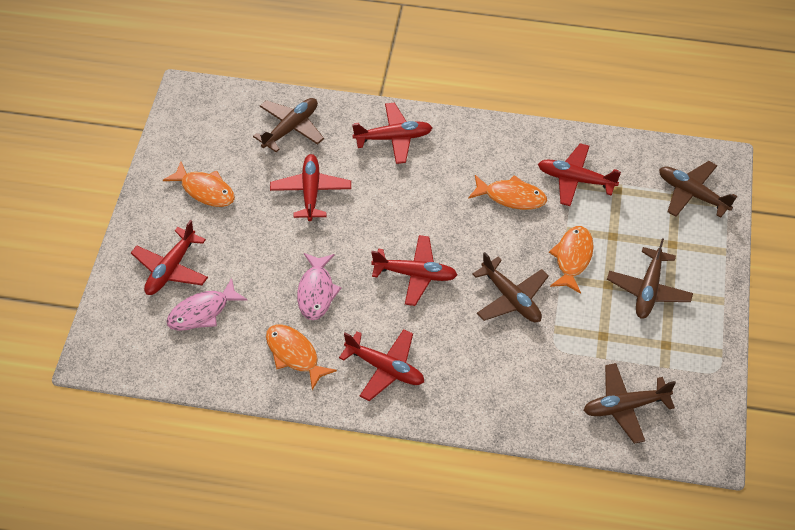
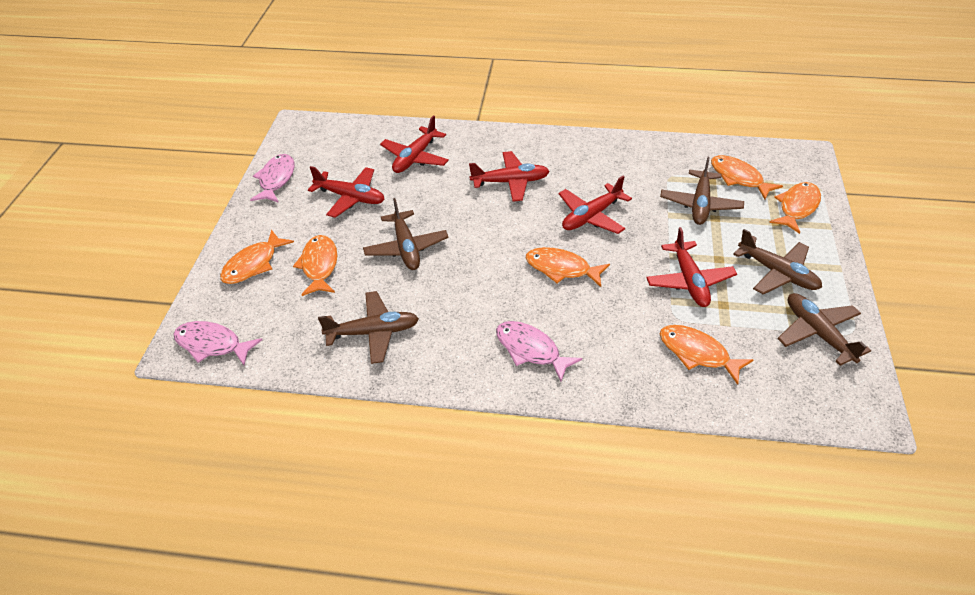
orange fish: 4 -> 6
pink fish: 2 -> 3
red plane: 6 -> 5

